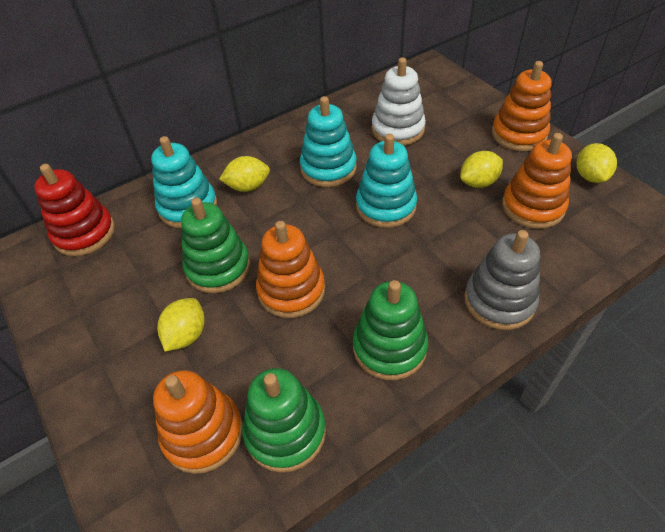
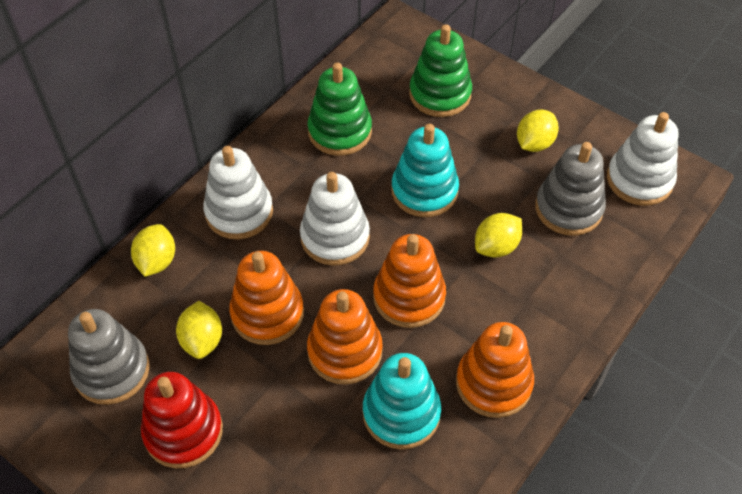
green stacking toy: 3 -> 2
grey stacking toy: 1 -> 2
turquoise stacking toy: 3 -> 2
white stacking toy: 1 -> 3

